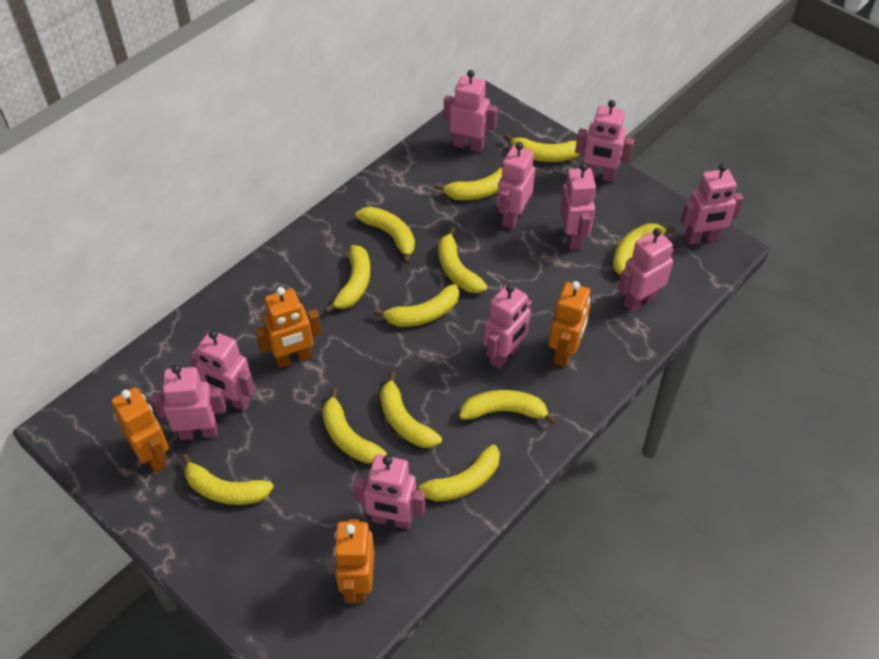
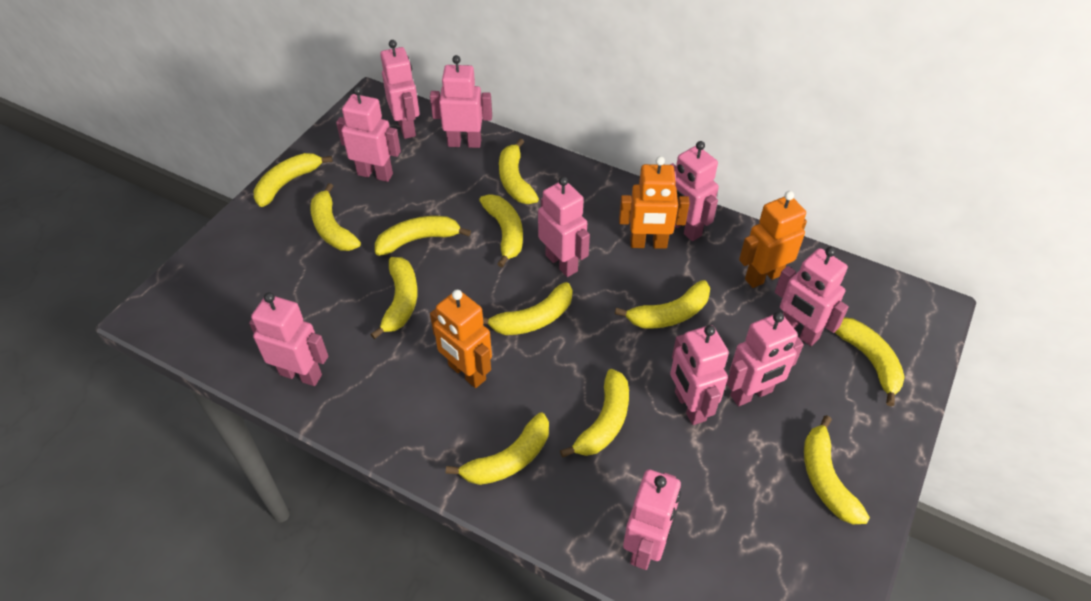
orange robot: 4 -> 3

